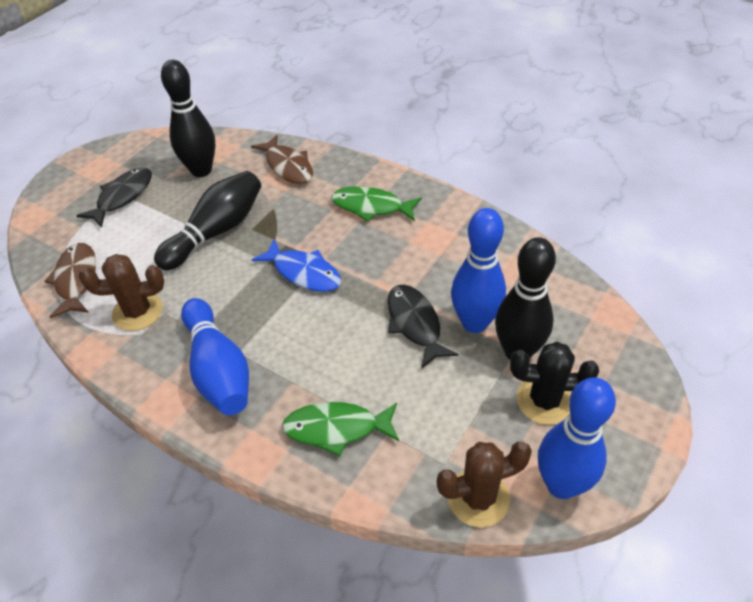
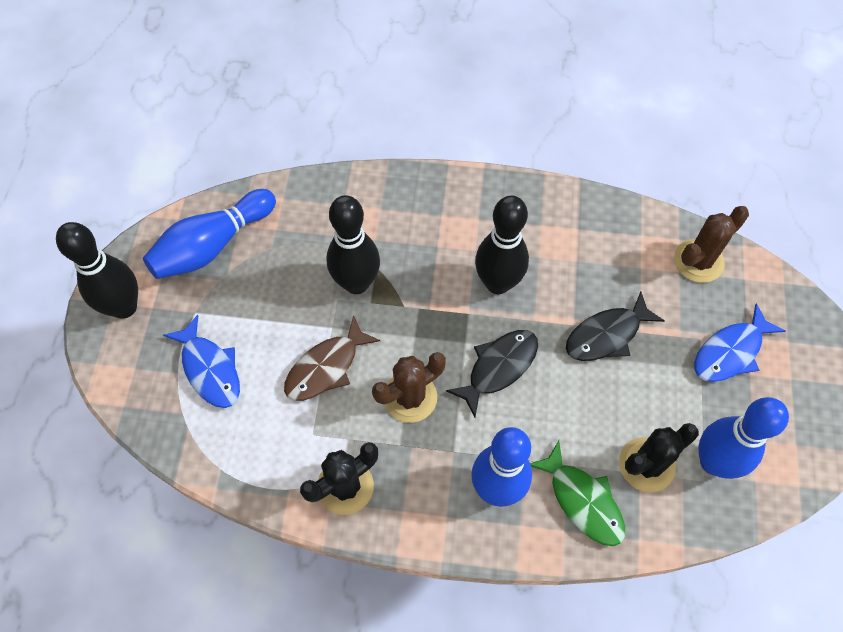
black cactus: 1 -> 2
blue fish: 1 -> 2
brown fish: 2 -> 1
green fish: 2 -> 1

